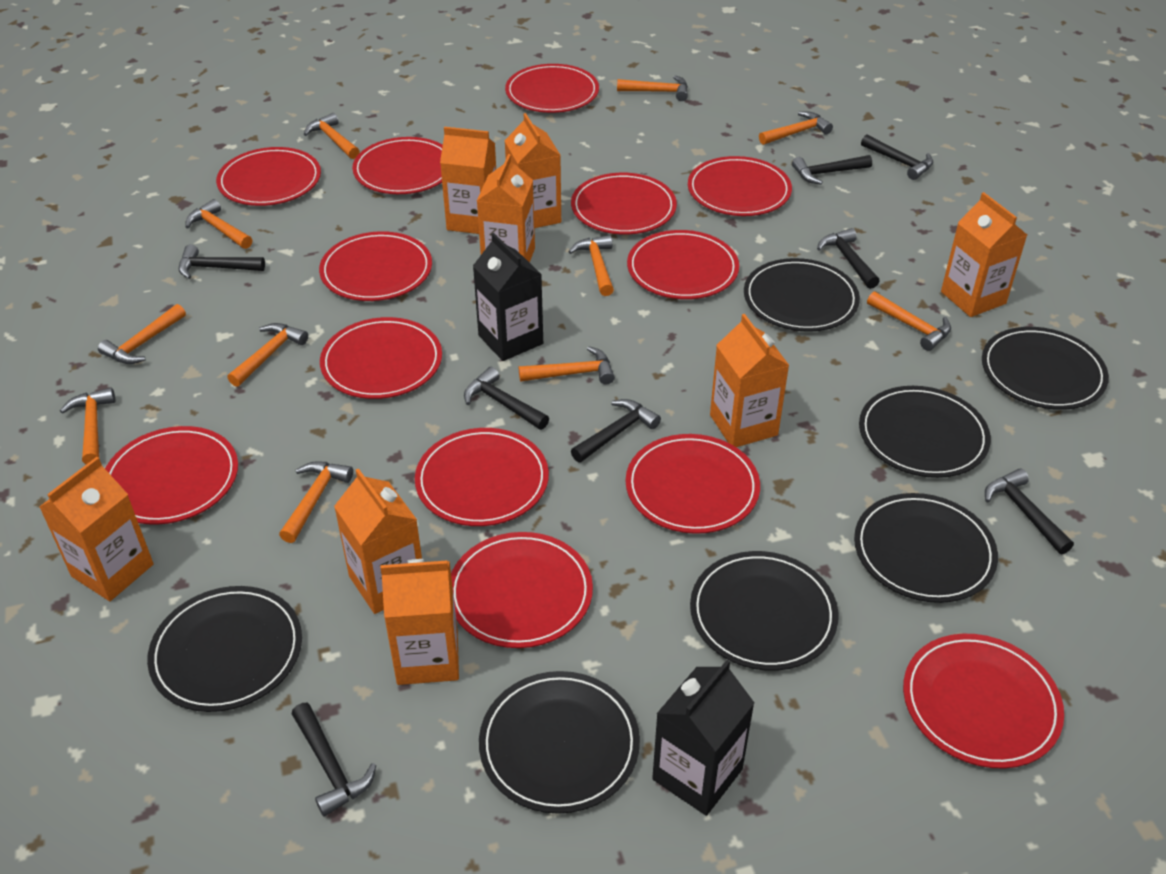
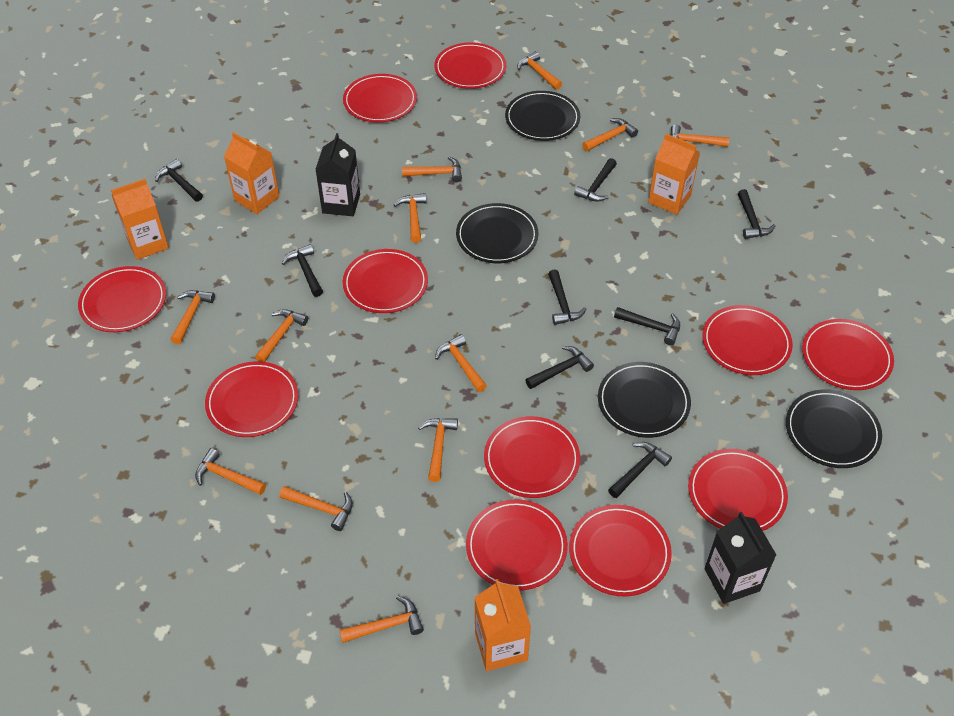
black plate: 7 -> 4
orange carton: 8 -> 4
orange hammer: 11 -> 12
red plate: 13 -> 11

